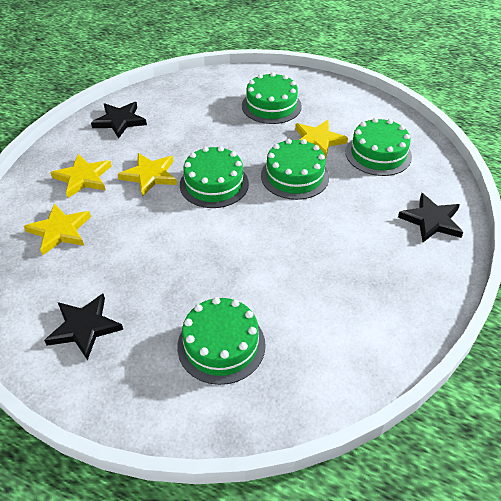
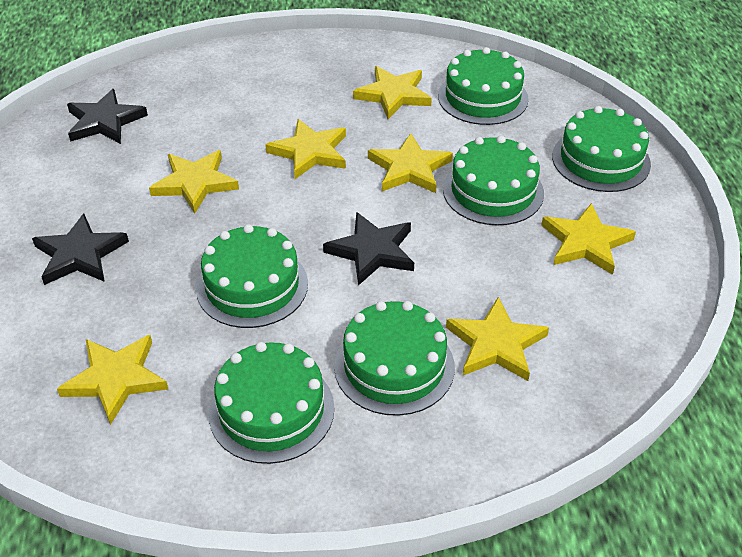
green cake: 5 -> 6
yellow star: 4 -> 7

